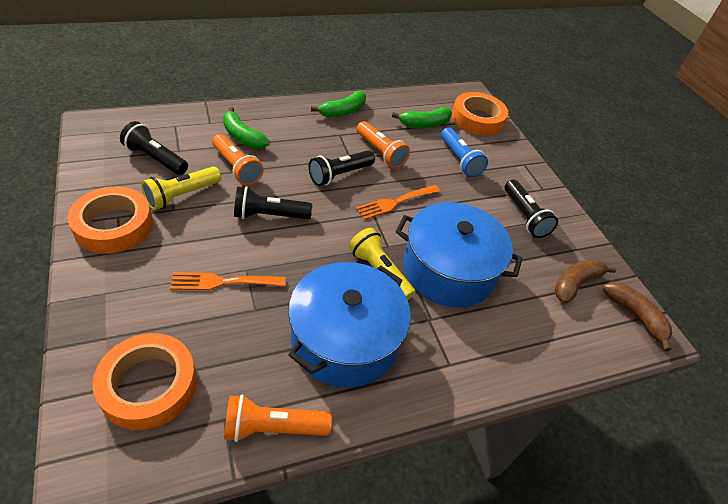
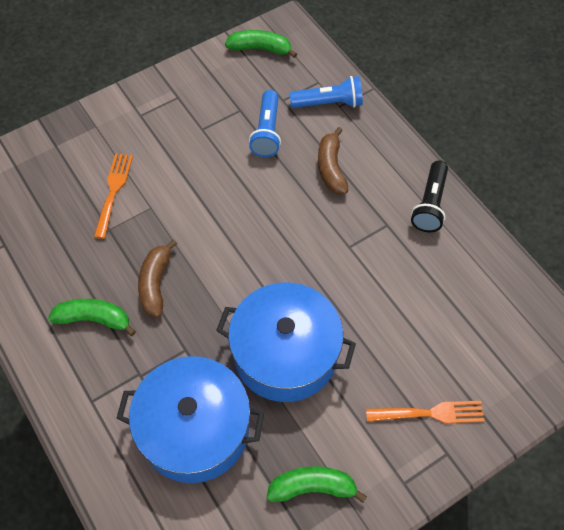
black flashlight: 4 -> 1
blue flashlight: 1 -> 2
orange flashlight: 3 -> 0
orange tape: 3 -> 0
yellow flashlight: 2 -> 0

